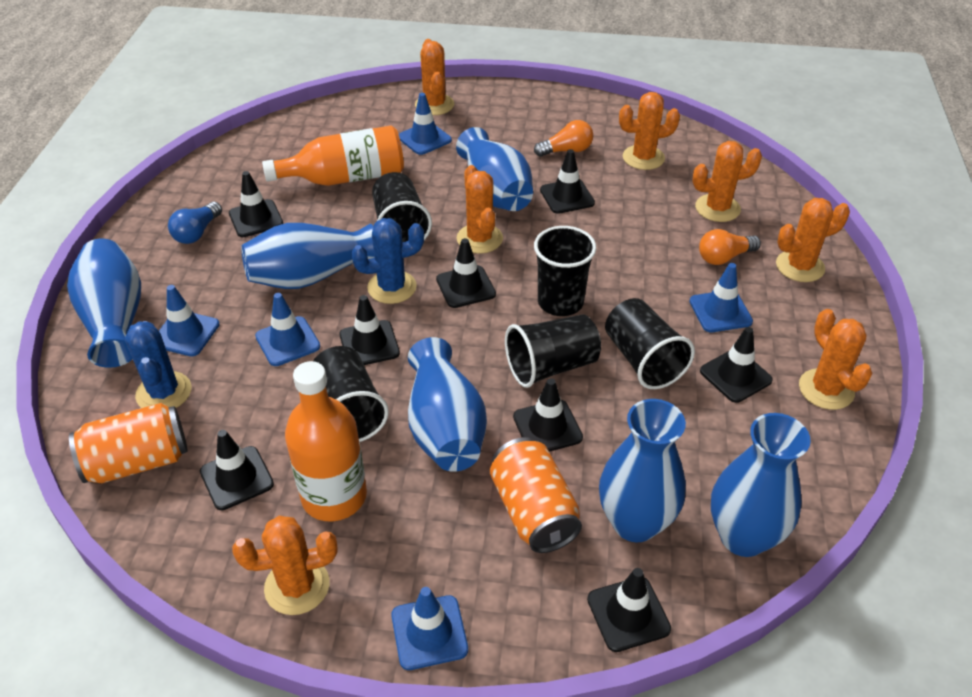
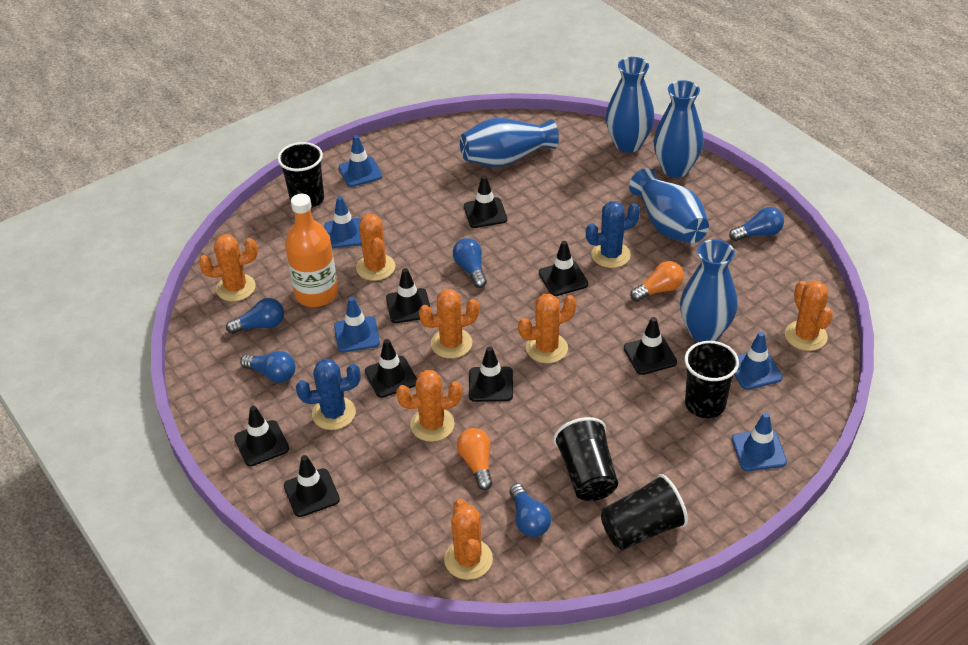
black cup: 5 -> 4
blue light bulb: 1 -> 5
blue vase: 6 -> 5
orange bottle: 2 -> 1
orange can: 2 -> 0

